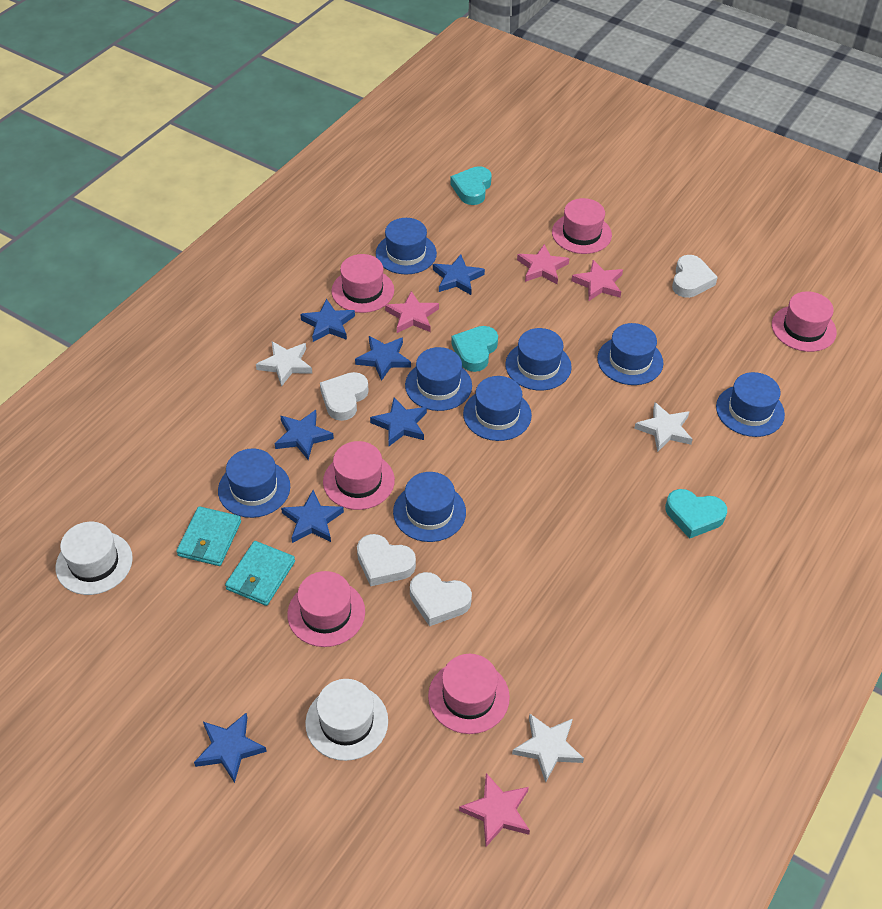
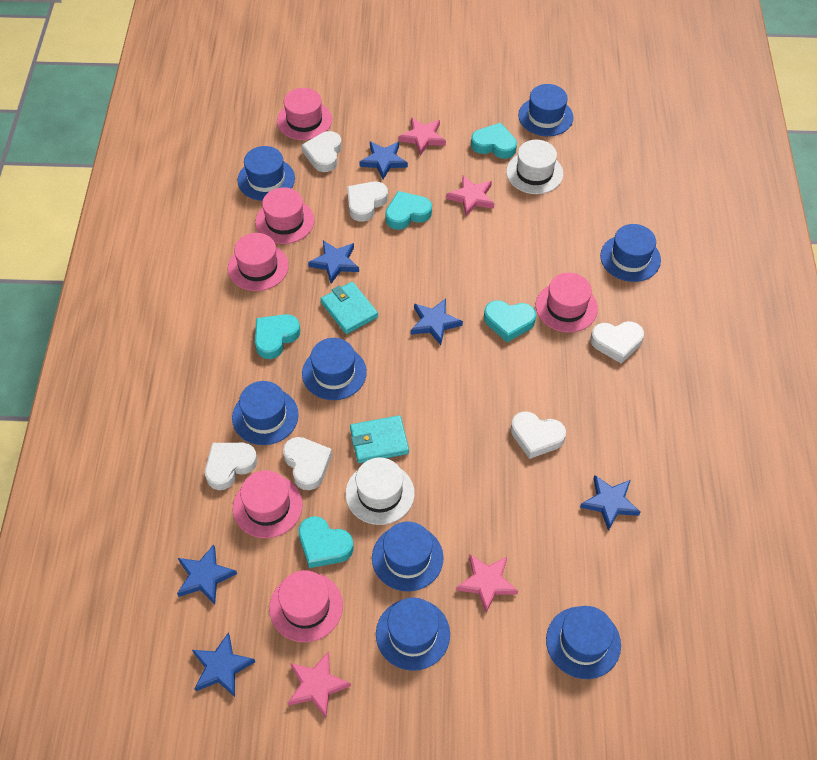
blue star: 7 -> 6
turquoise heart: 3 -> 5
white heart: 4 -> 6
white star: 3 -> 0

